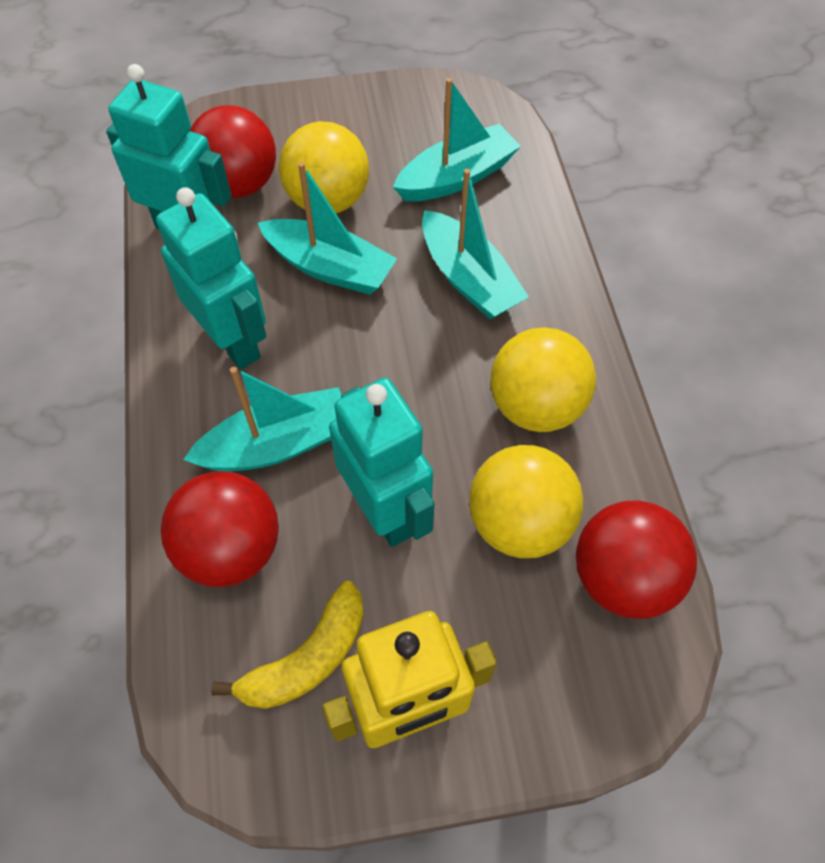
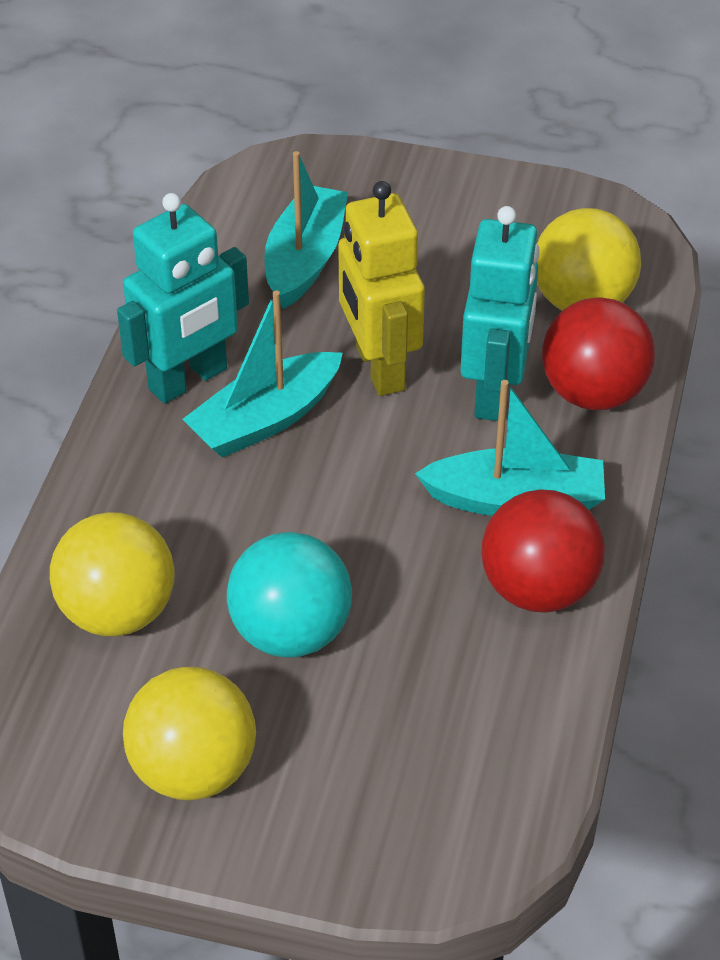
red ball: 3 -> 2
turquoise ball: 0 -> 1
turquoise boat: 4 -> 3
turquoise robot: 3 -> 2
yellow banana: 1 -> 0

